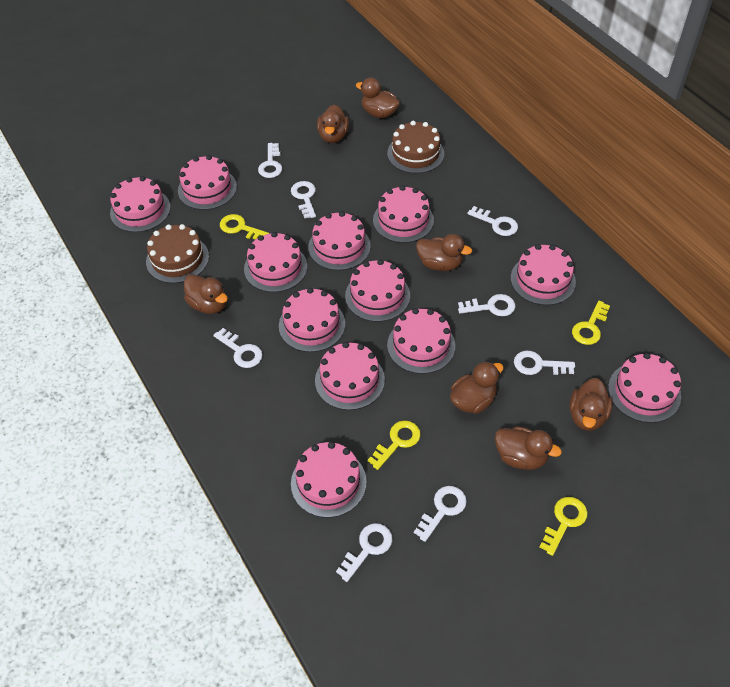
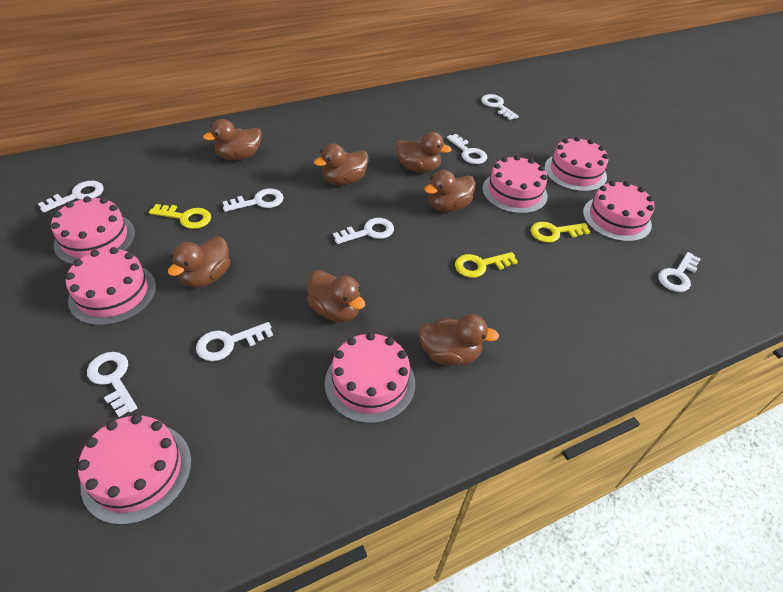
brown cake: 2 -> 0
pink cake: 12 -> 7
yellow key: 4 -> 3

